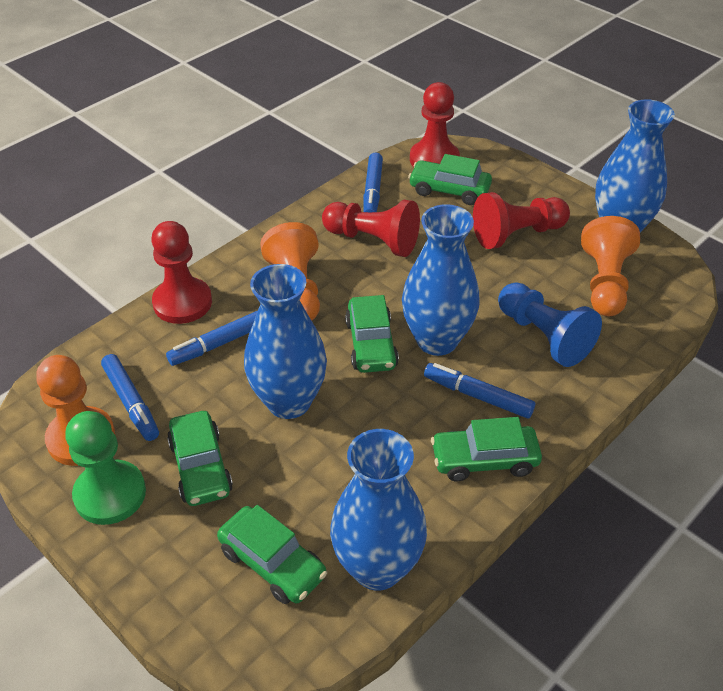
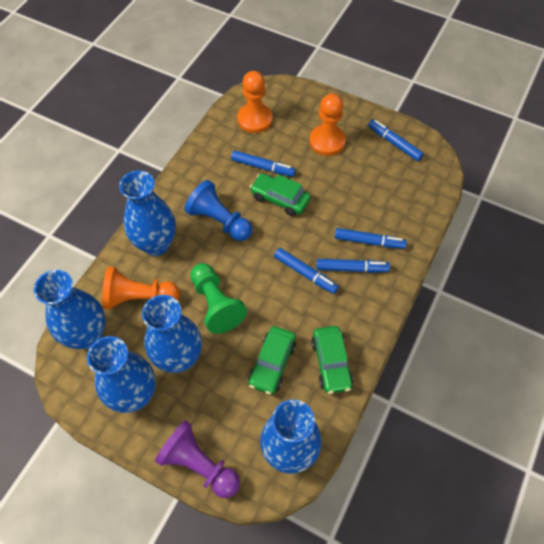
blue marker: 4 -> 5
blue vase: 4 -> 5
green car: 5 -> 3
purple pawn: 0 -> 1
red pawn: 4 -> 0

